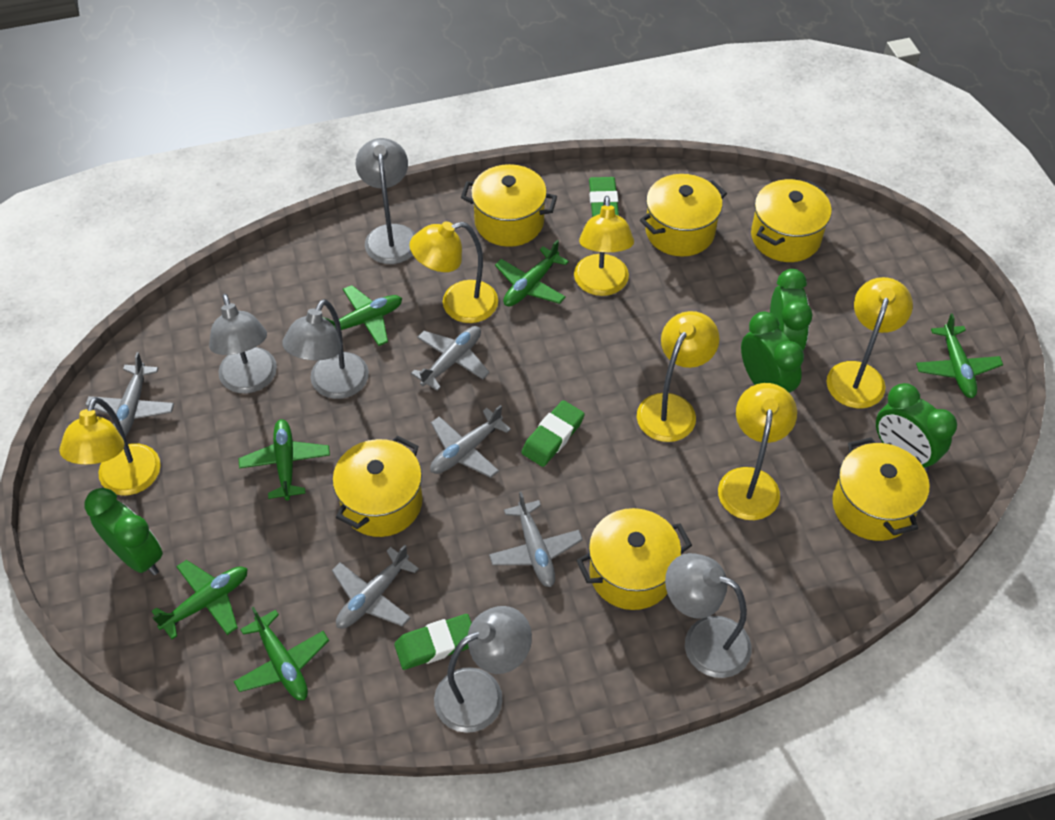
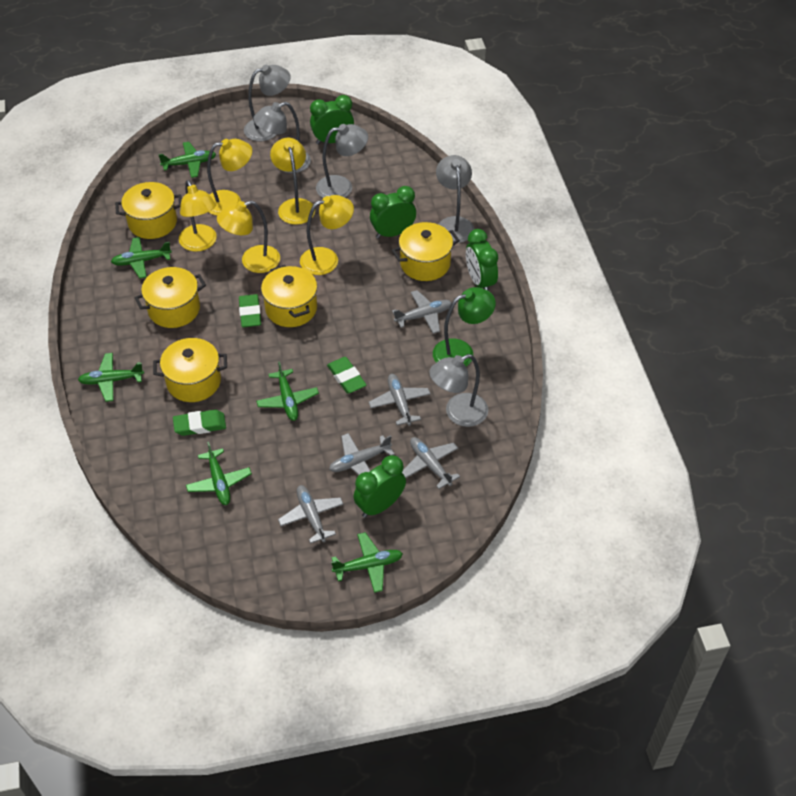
green lamp: 0 -> 1
yellow lamp: 6 -> 5
yellow pot: 6 -> 5

